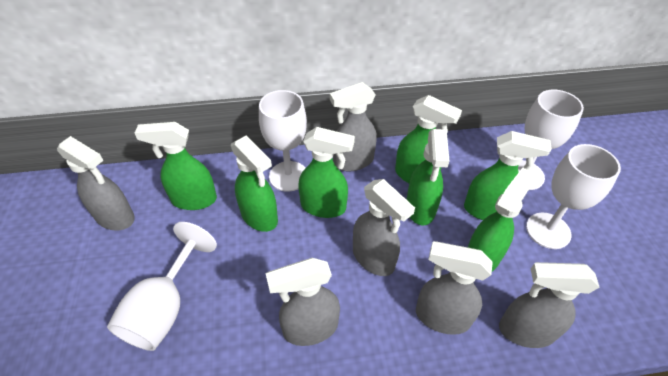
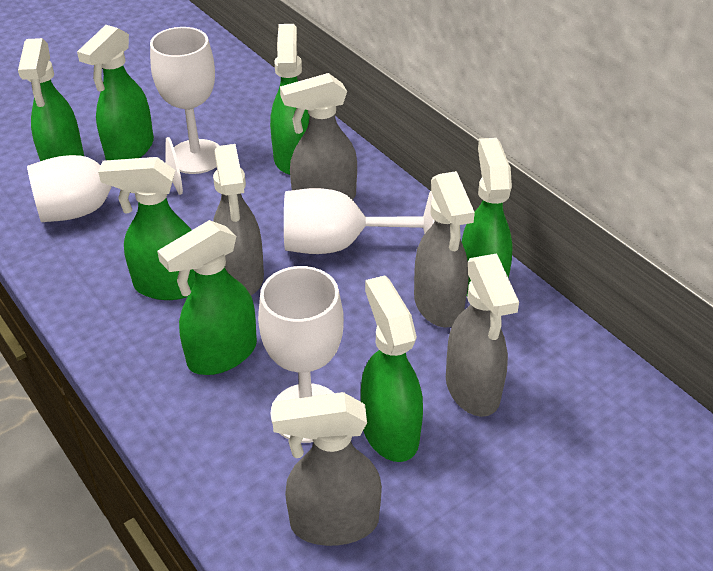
grey spray bottle: 6 -> 5

